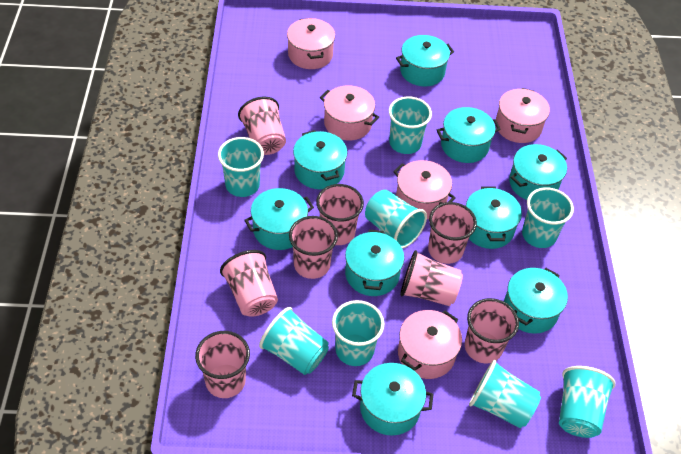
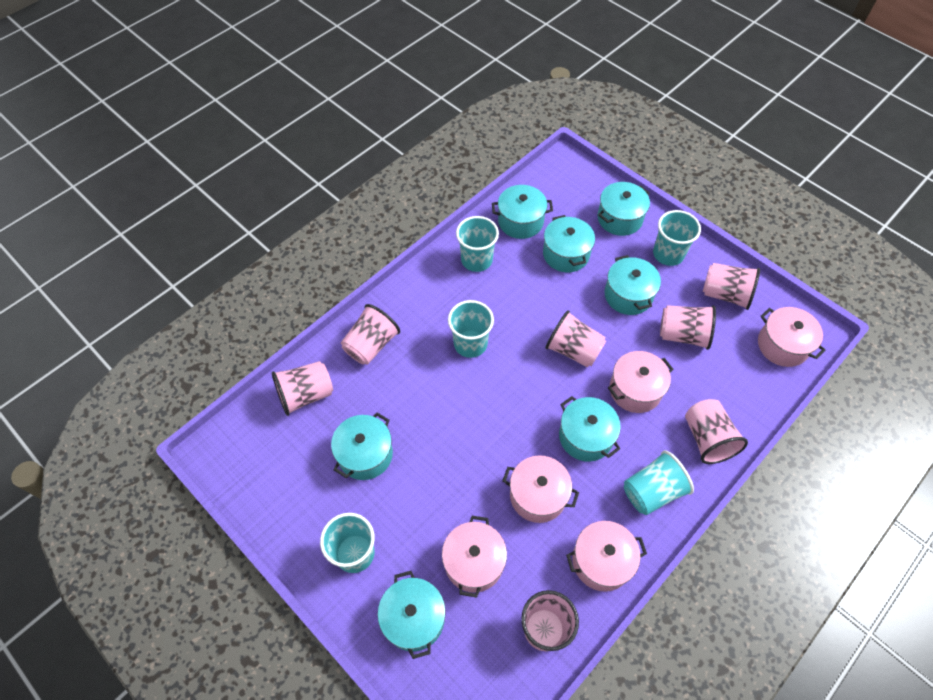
pink cup: 8 -> 7
turquoise cup: 8 -> 5
turquoise pot: 9 -> 7

